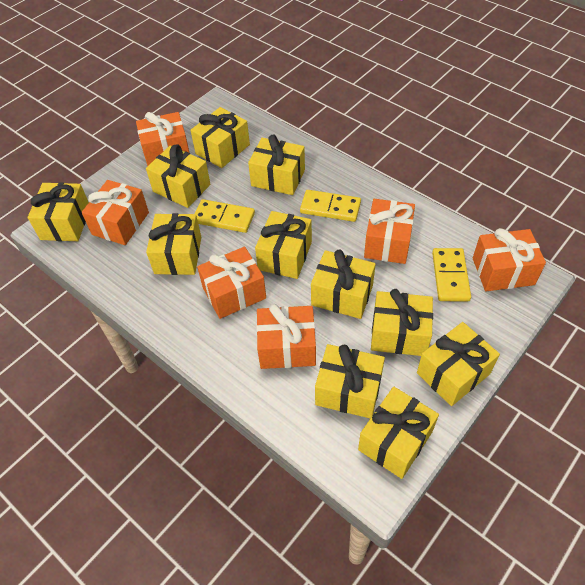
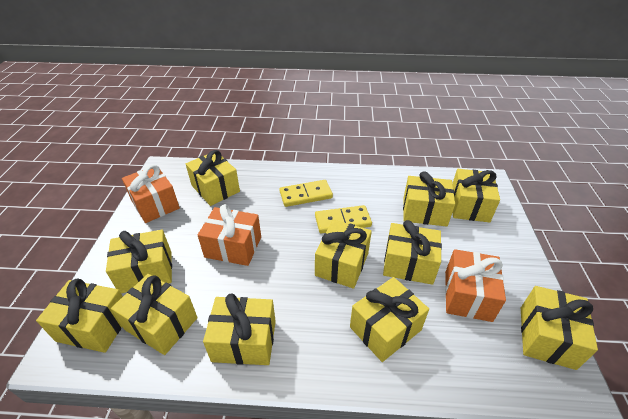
orange gift: 6 -> 3
yellow domino: 3 -> 2

